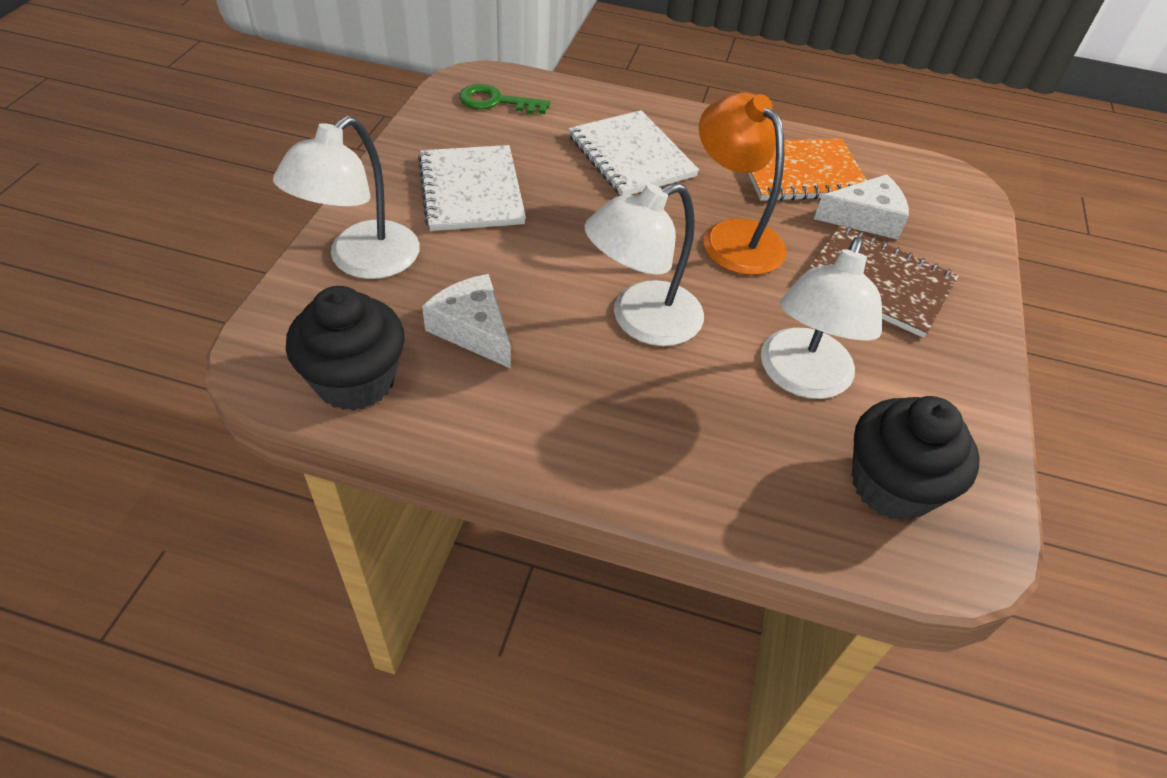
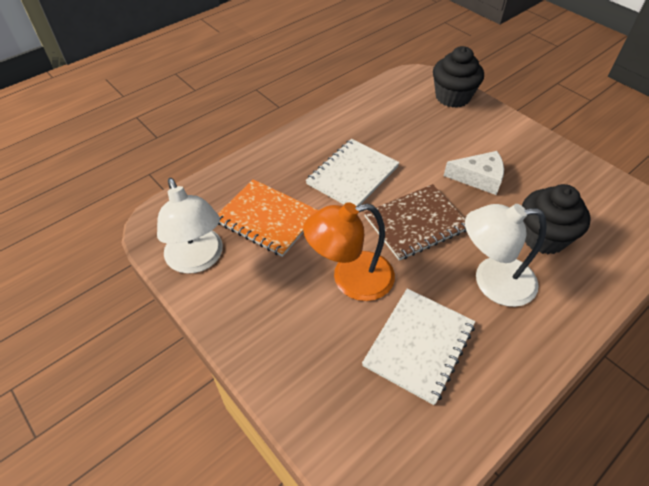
green key: 1 -> 0
white cheese: 2 -> 1
white lamp: 3 -> 2

